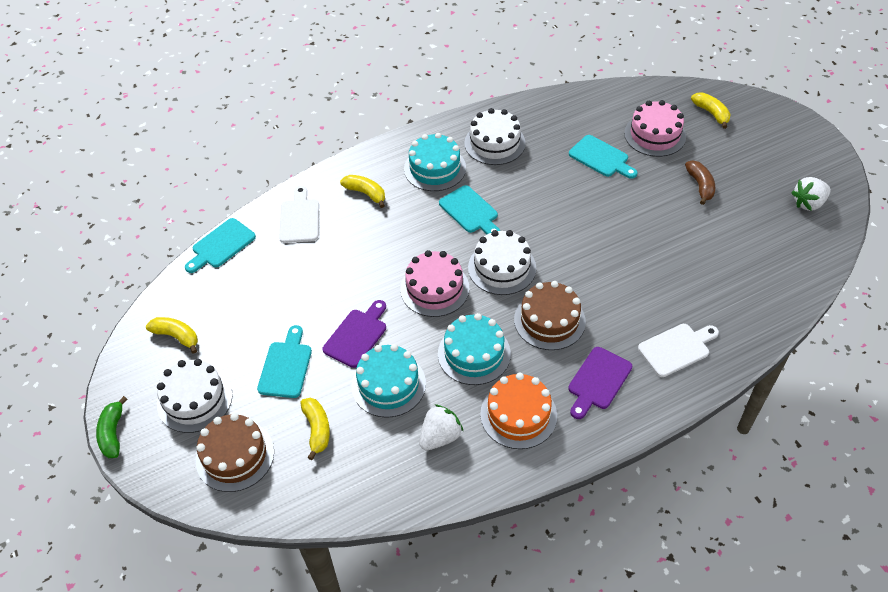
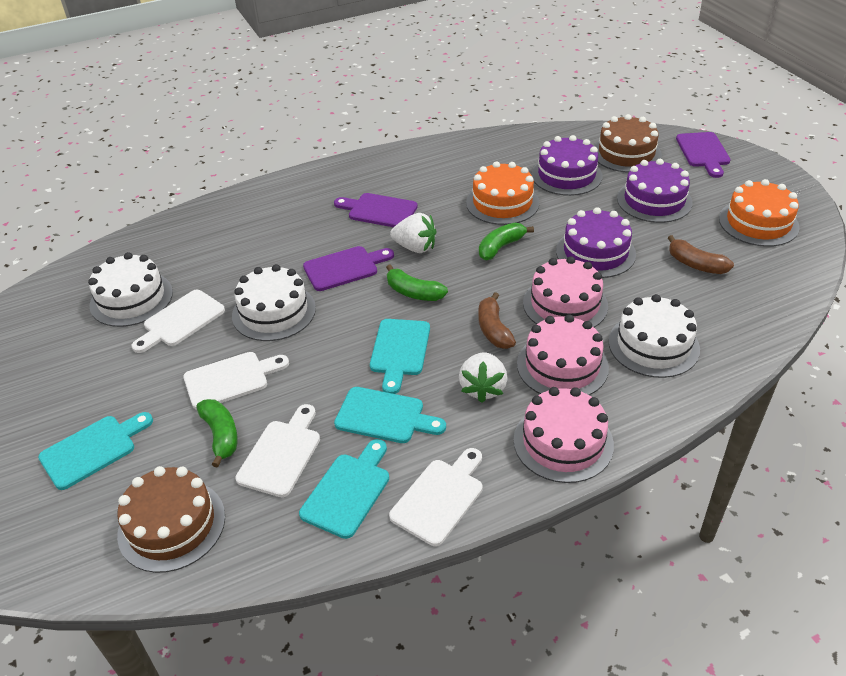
brown banana: 1 -> 2
green banana: 1 -> 3
orange cake: 1 -> 2
pink cake: 2 -> 3
purple cake: 0 -> 3
purple cutting board: 2 -> 3
turquoise cake: 3 -> 0
white cutting board: 2 -> 4
yellow banana: 4 -> 0

